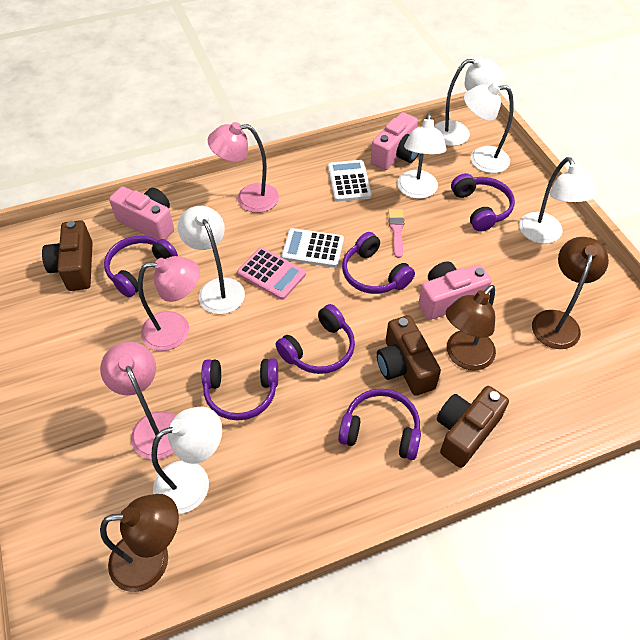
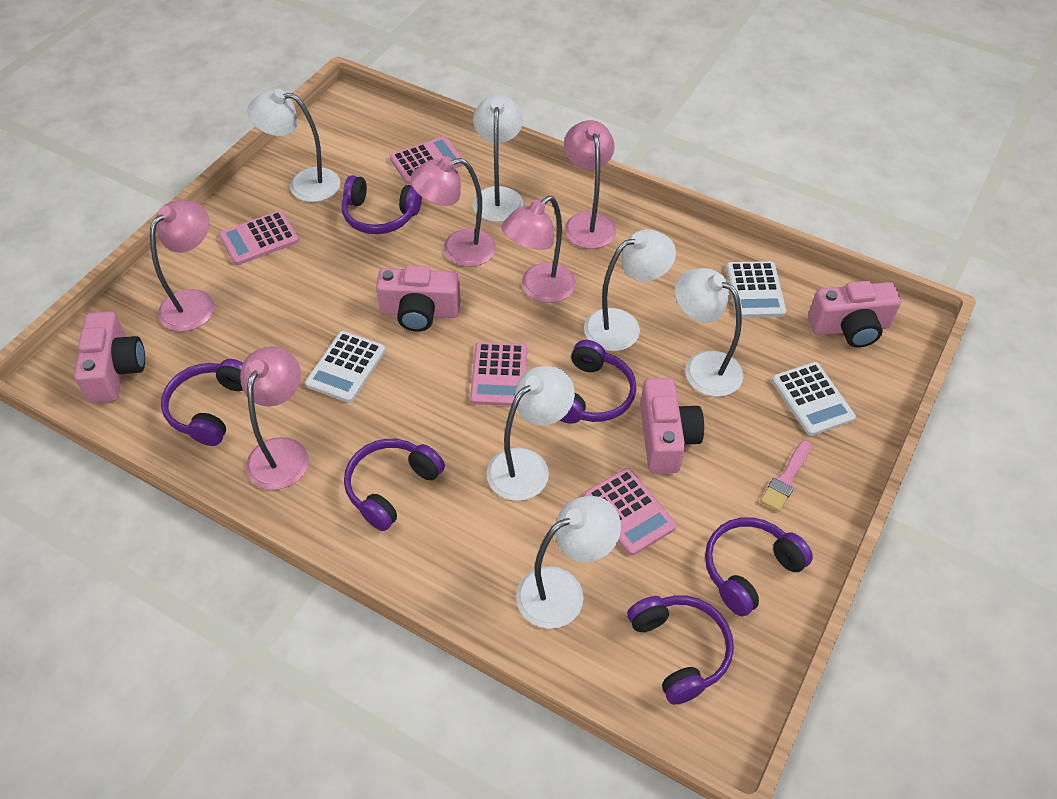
brown camera: 3 -> 0
brown lamp: 3 -> 0
pink calculator: 1 -> 4
pink camera: 3 -> 4
pink lamp: 3 -> 5
white calculator: 2 -> 3

